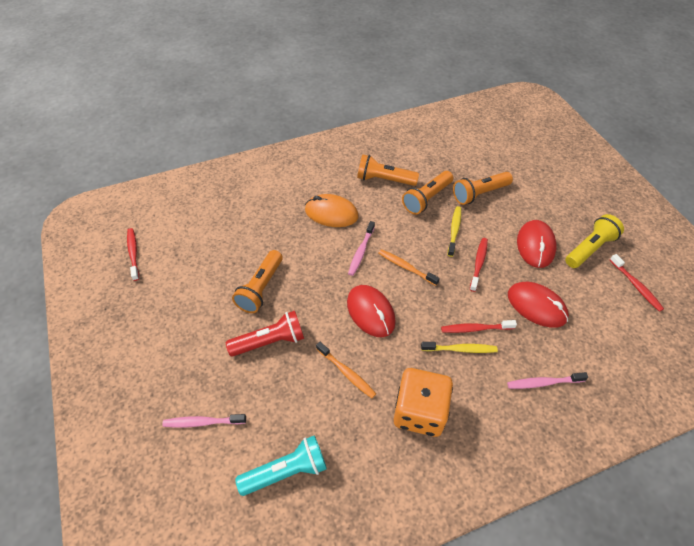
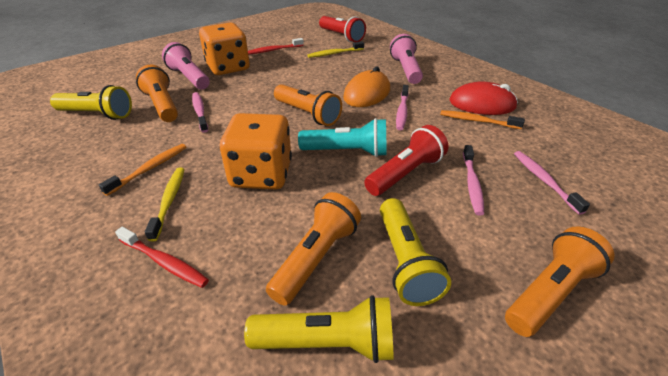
orange dice: 1 -> 2
pink flashlight: 0 -> 2
pink toothbrush: 3 -> 4
red flashlight: 1 -> 2
red mouse: 3 -> 1
red toothbrush: 4 -> 2
yellow flashlight: 1 -> 3

